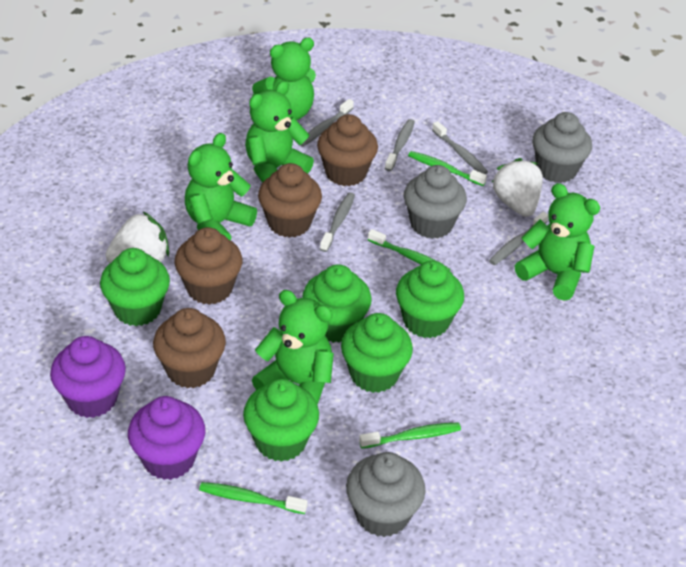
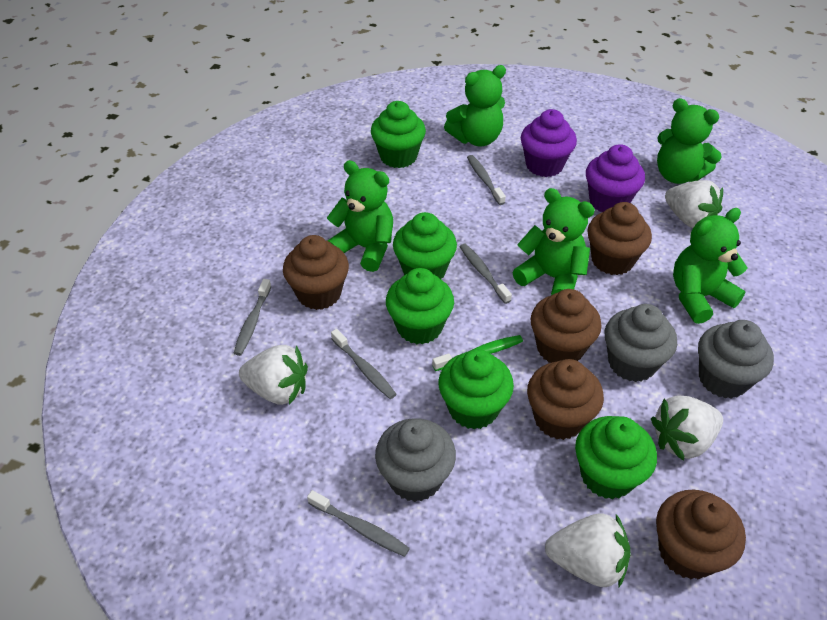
brown cupcake: 4 -> 5
green toothbrush: 4 -> 1
white strawberry: 2 -> 4

